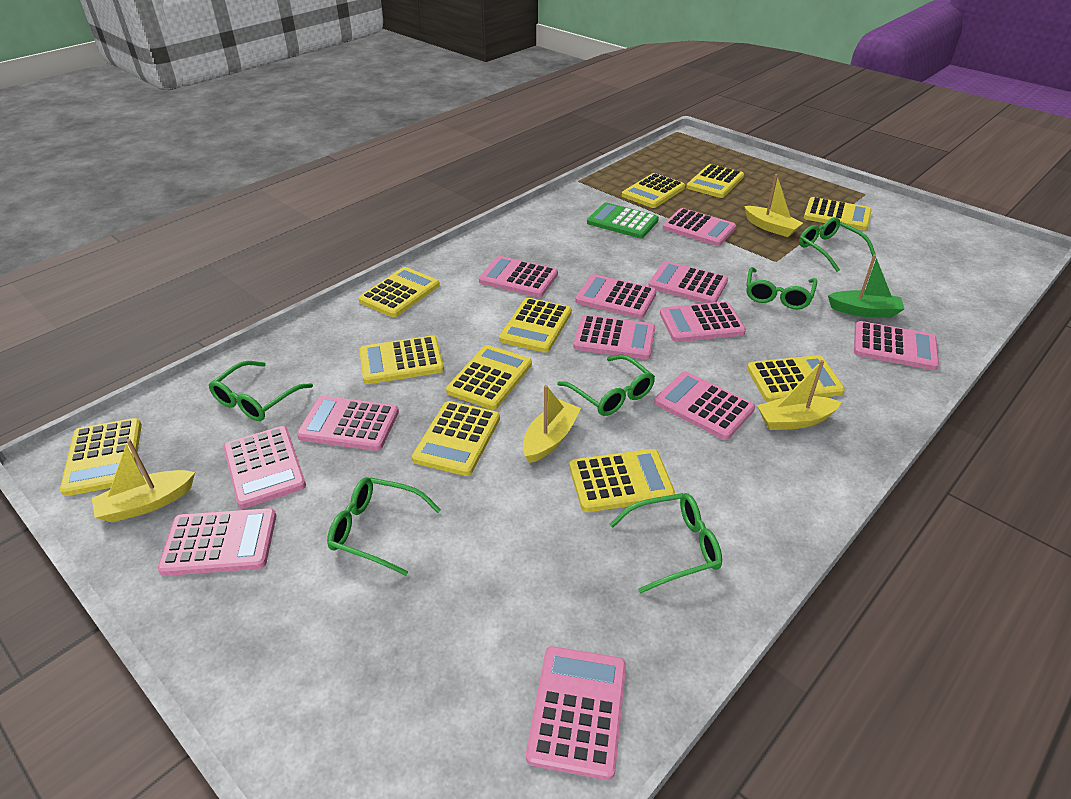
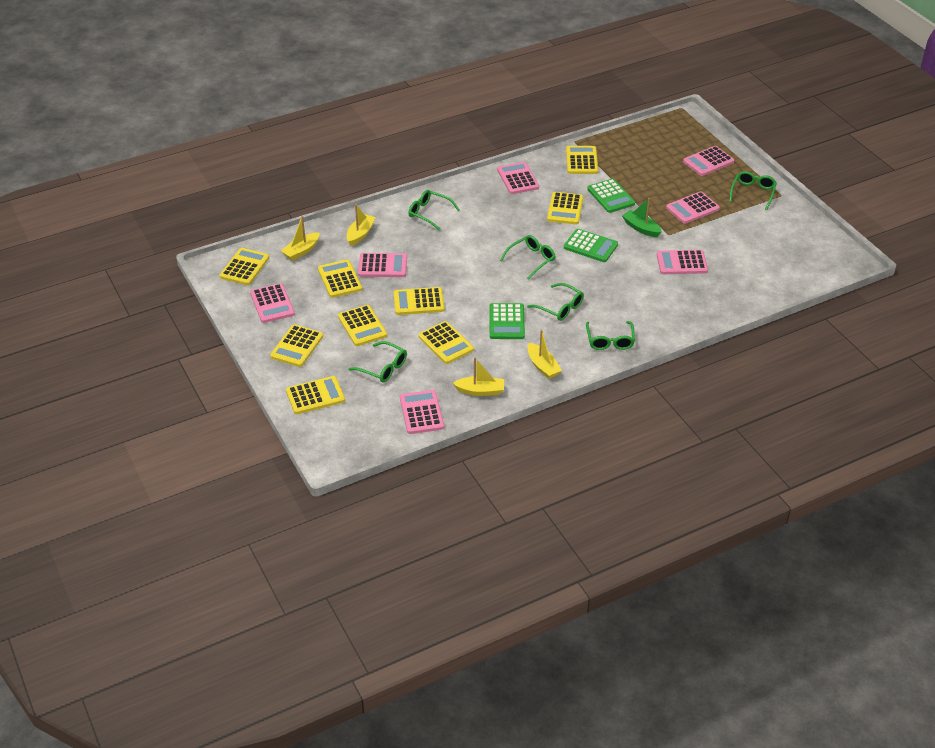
green calculator: 1 -> 3
pink calculator: 12 -> 7
yellow calculator: 11 -> 9

